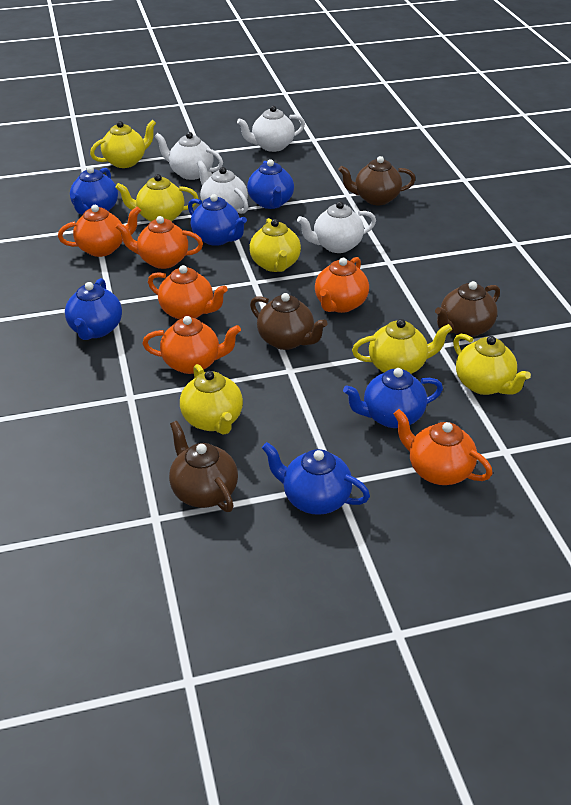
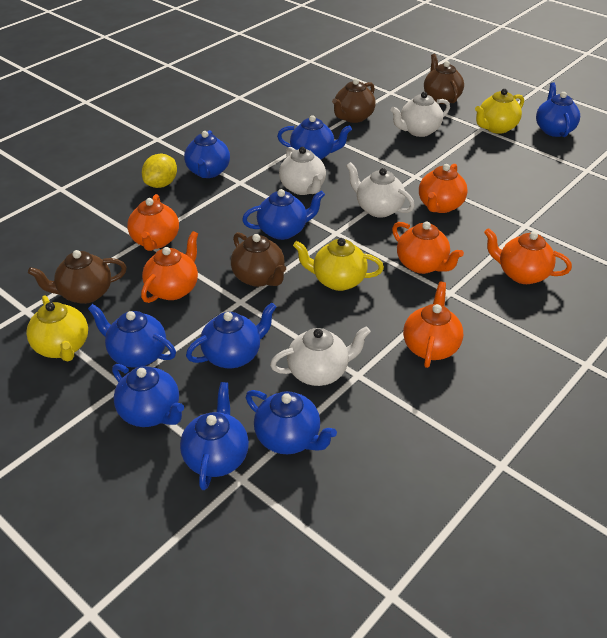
blue teapot: 6 -> 9
yellow lemon: 0 -> 1
yellow teapot: 6 -> 3

